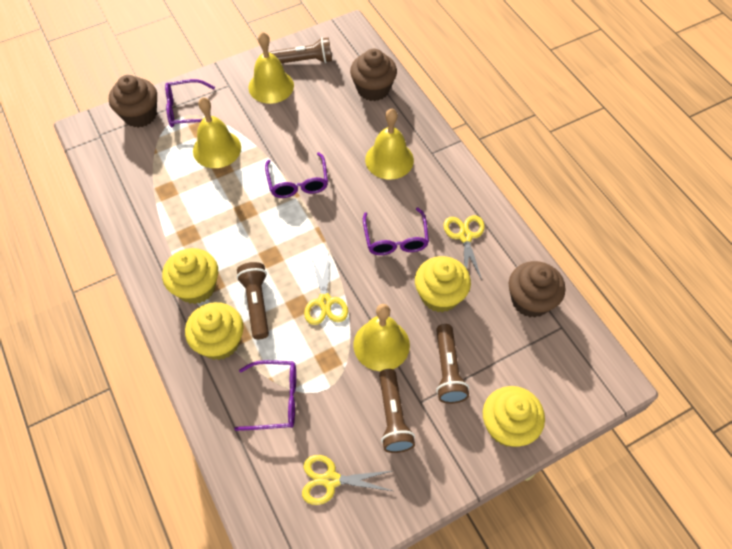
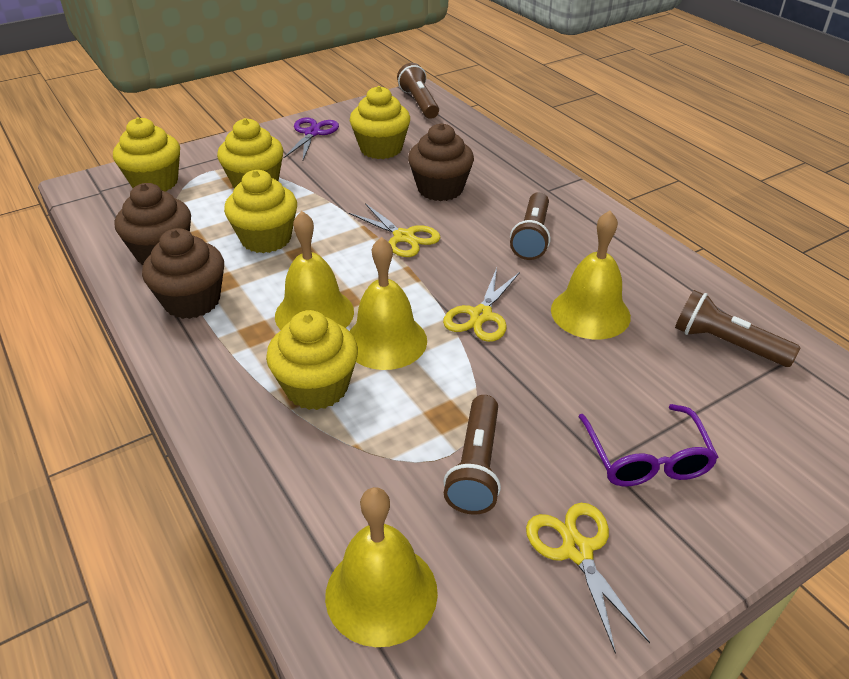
purple glasses: 4 -> 1
purple scissors: 0 -> 1
yellow cupcake: 4 -> 5

